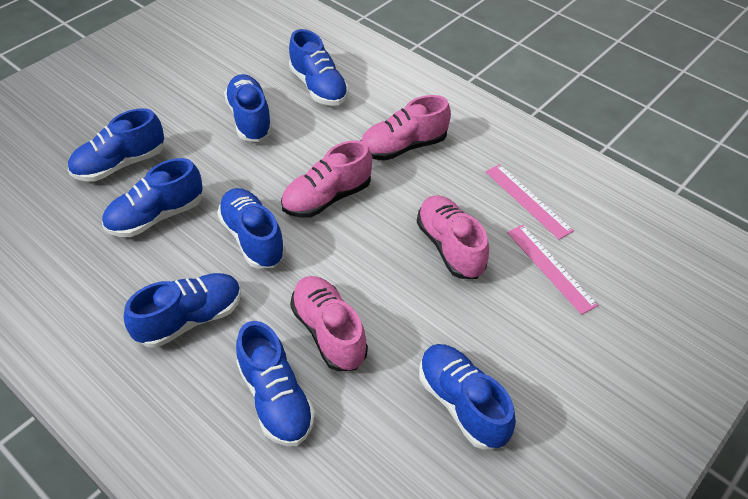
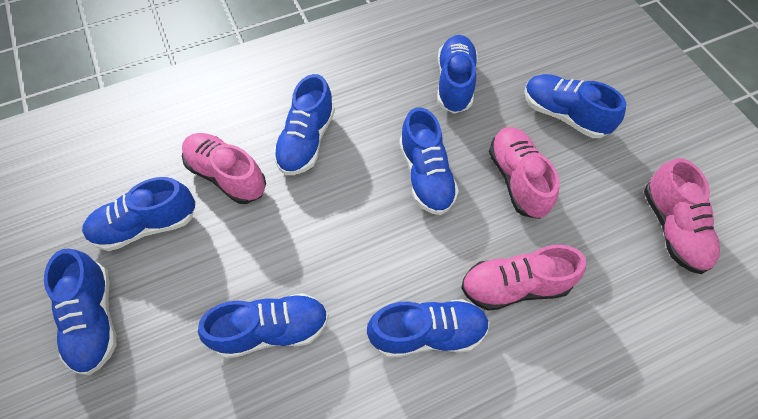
pink ruler: 2 -> 0

